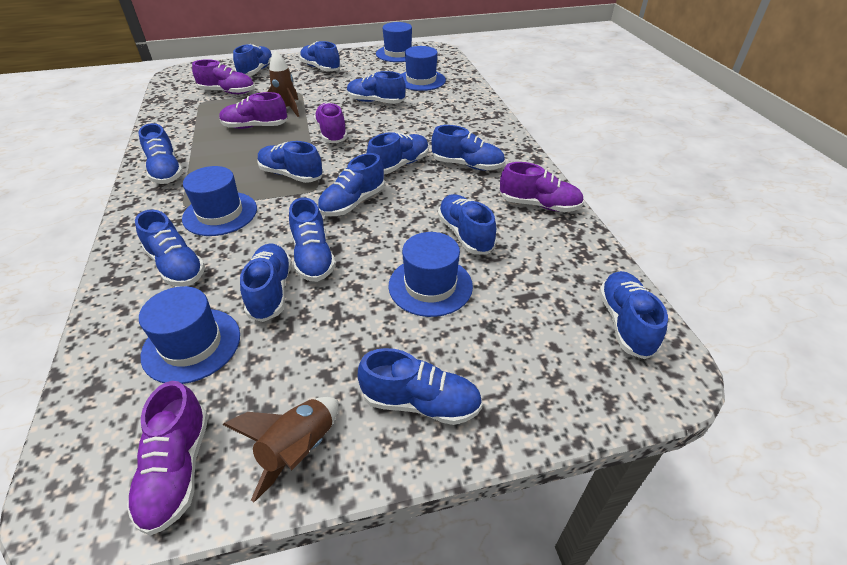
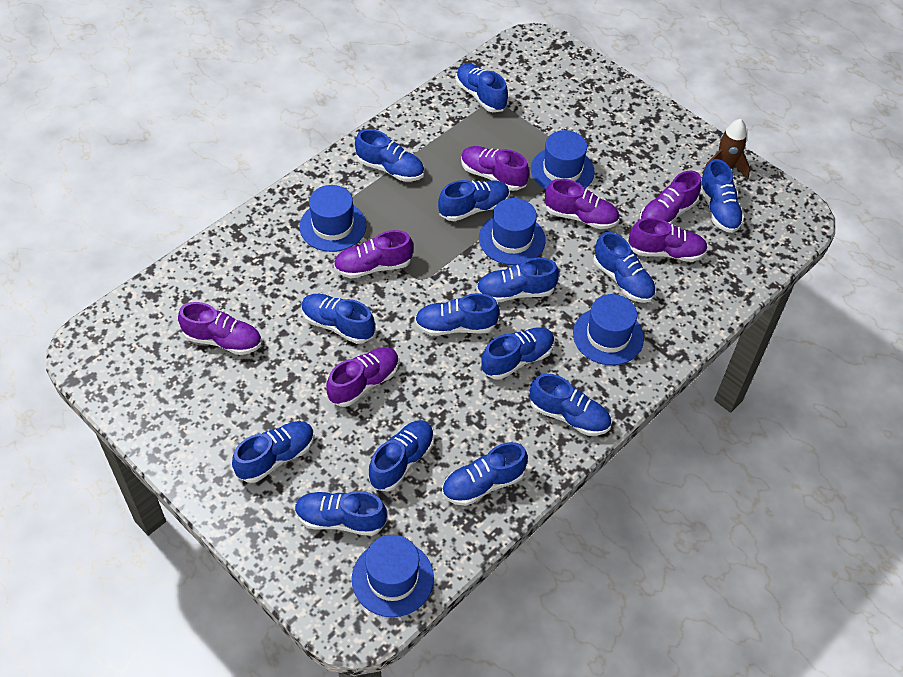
brown rocket: 2 -> 1
purple shoe: 5 -> 7

